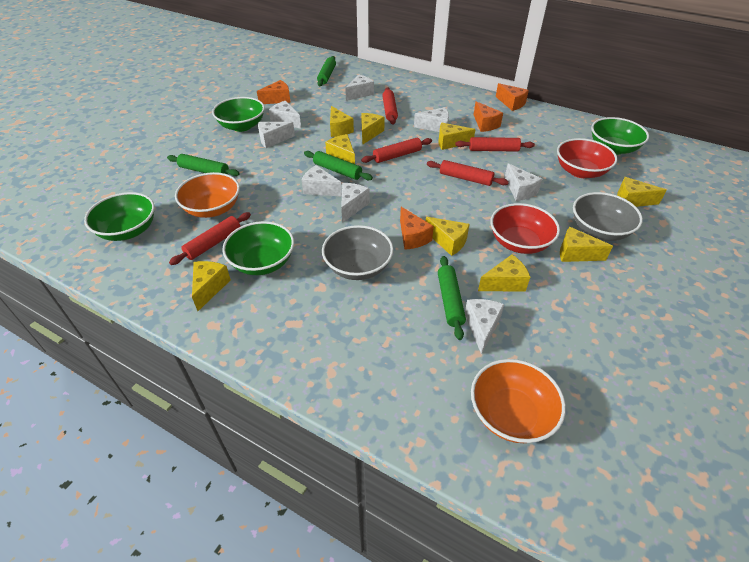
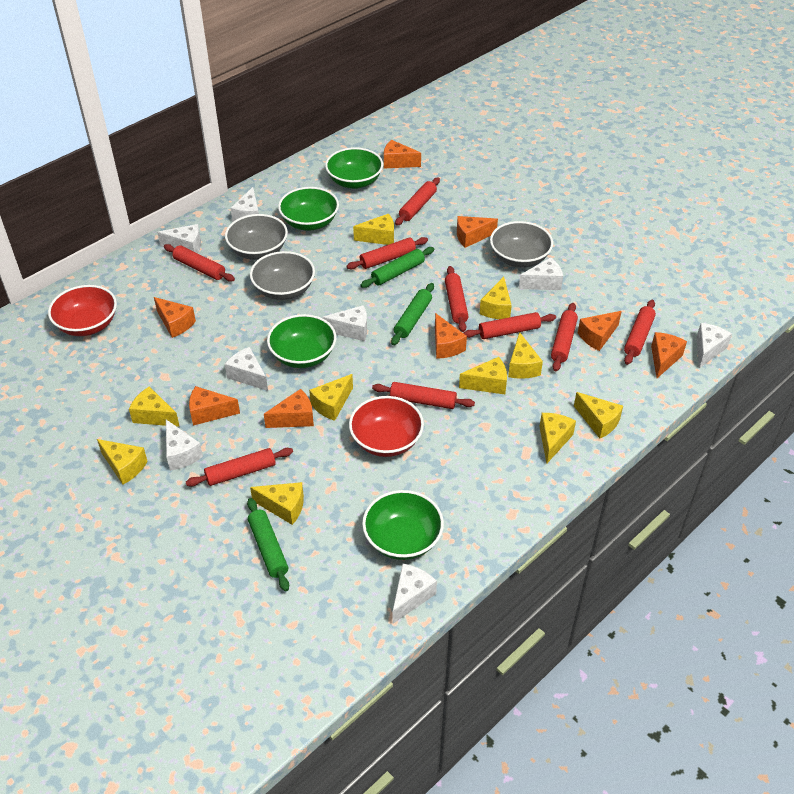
green rolling pin: 4 -> 3
grey bowl: 2 -> 3
orange bowl: 2 -> 0
orange cheese: 4 -> 8
red rolling pin: 5 -> 9
yellow cheese: 9 -> 10

